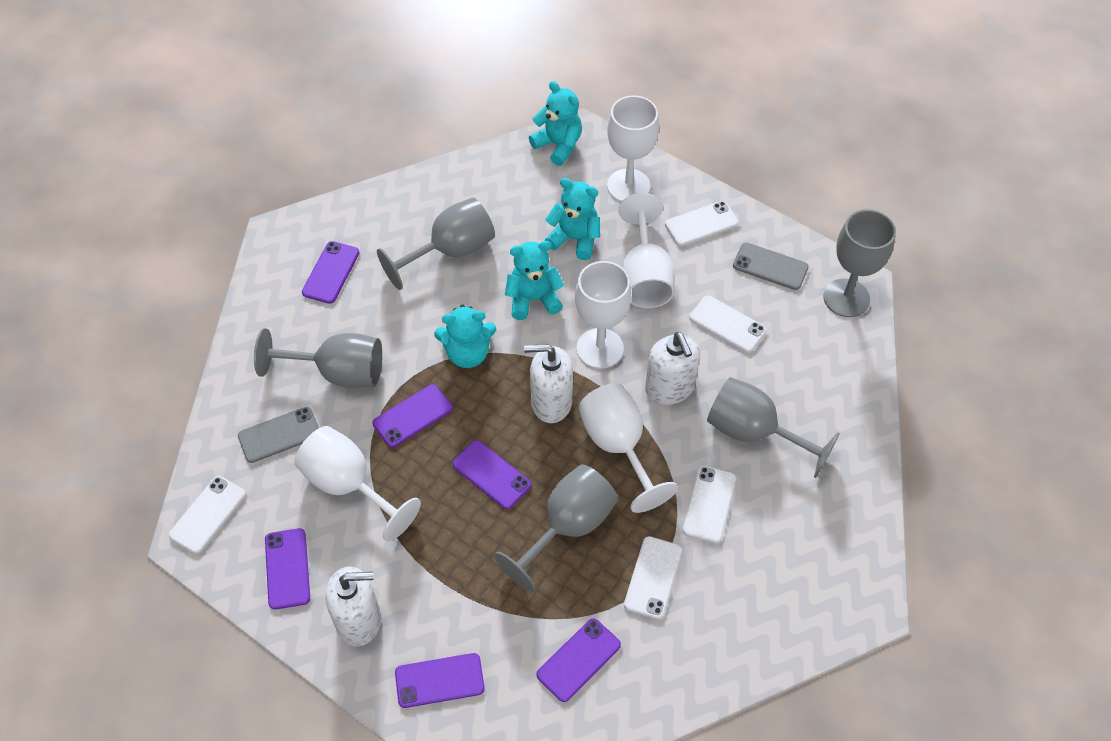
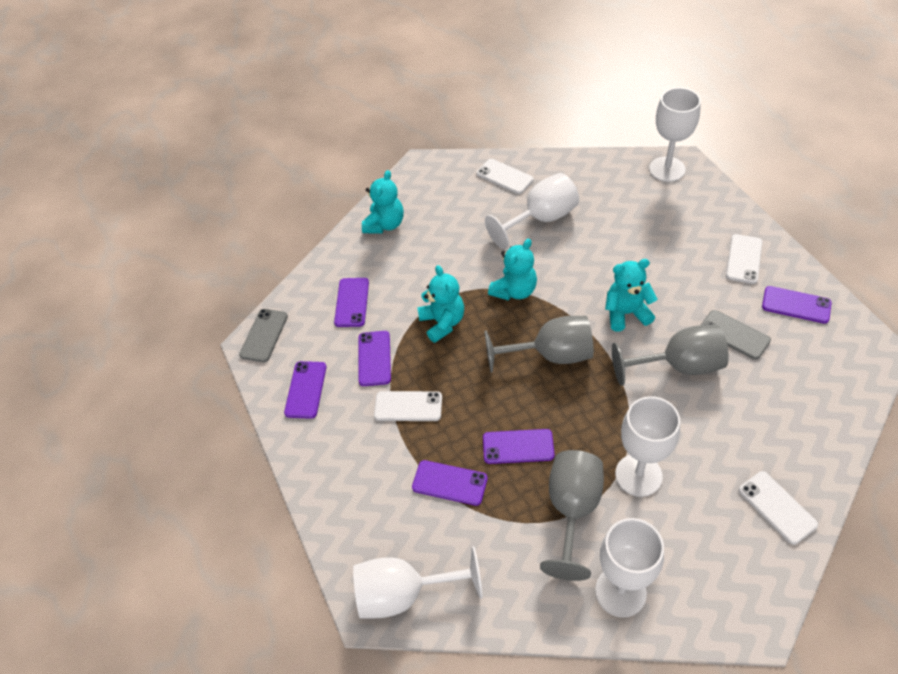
grey goblet: 5 -> 3
white phone: 5 -> 4
white soap dispenser: 3 -> 0

